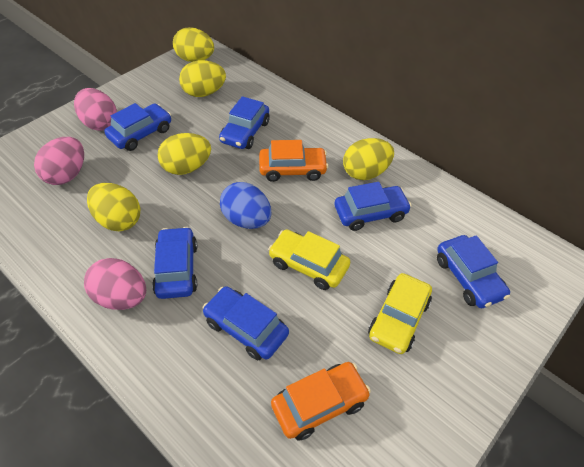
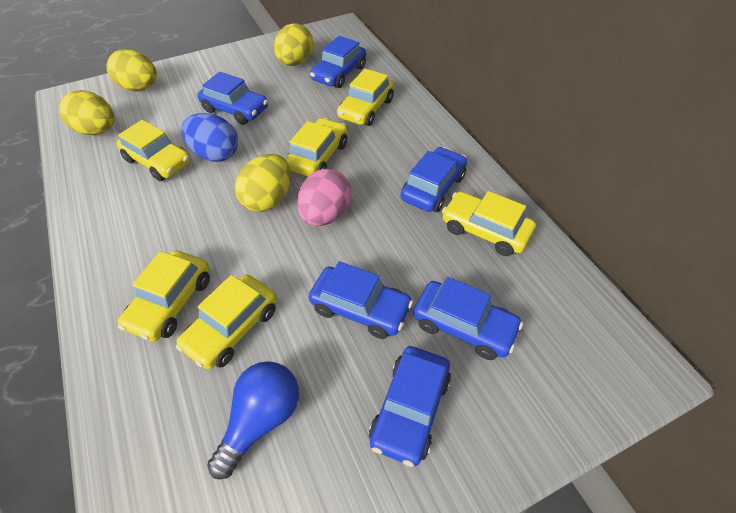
blue light bulb: 0 -> 1
orange car: 2 -> 0
pink egg: 3 -> 1
yellow car: 2 -> 6
yellow egg: 5 -> 4

